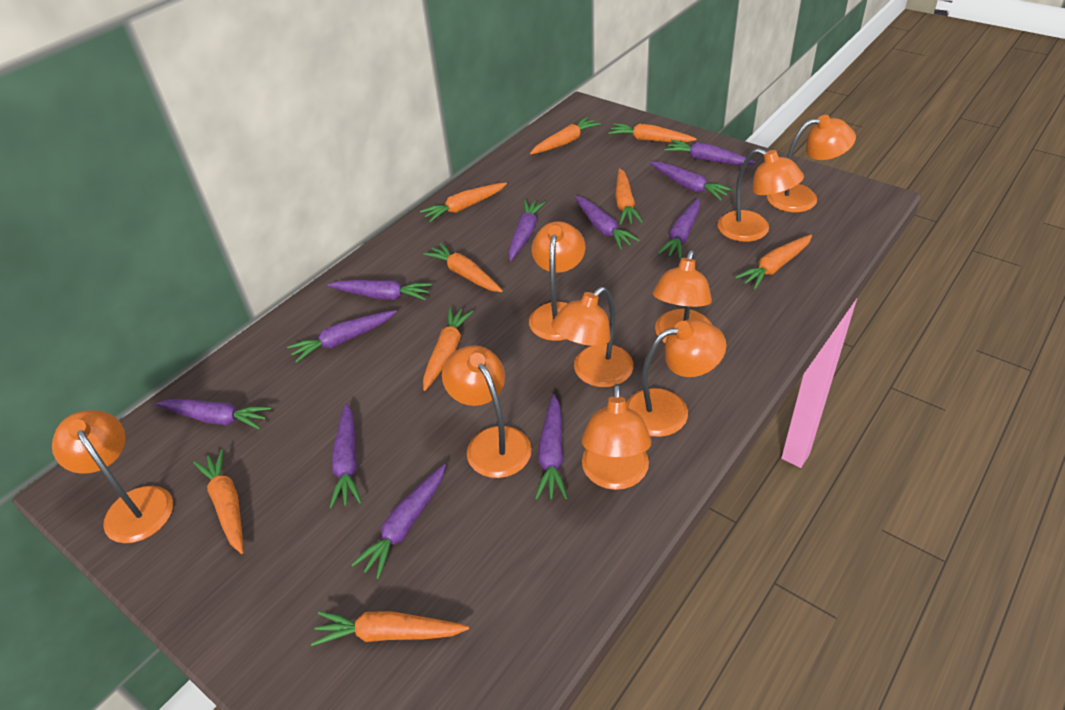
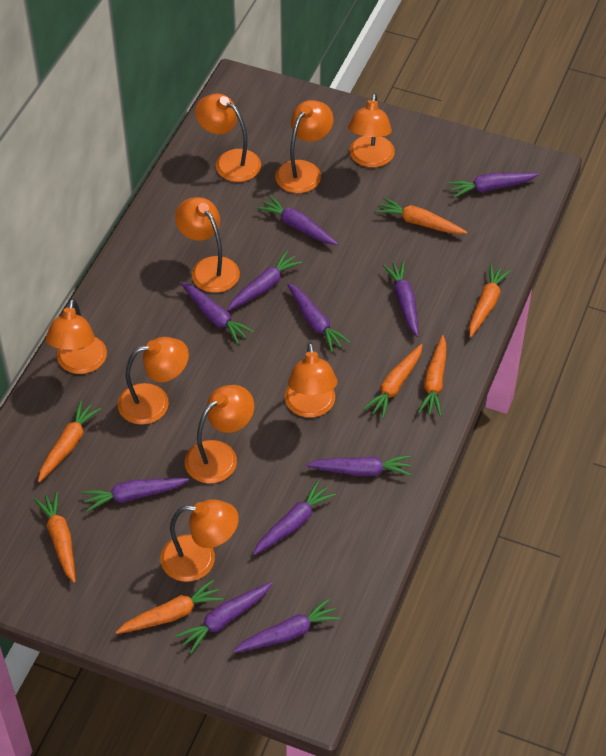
orange carrot: 9 -> 7

